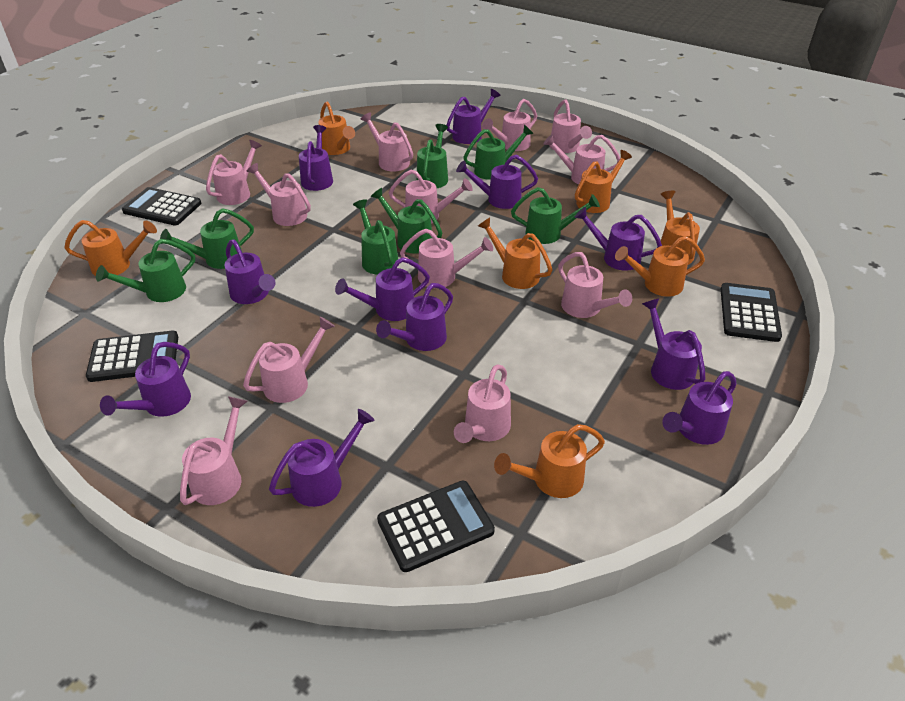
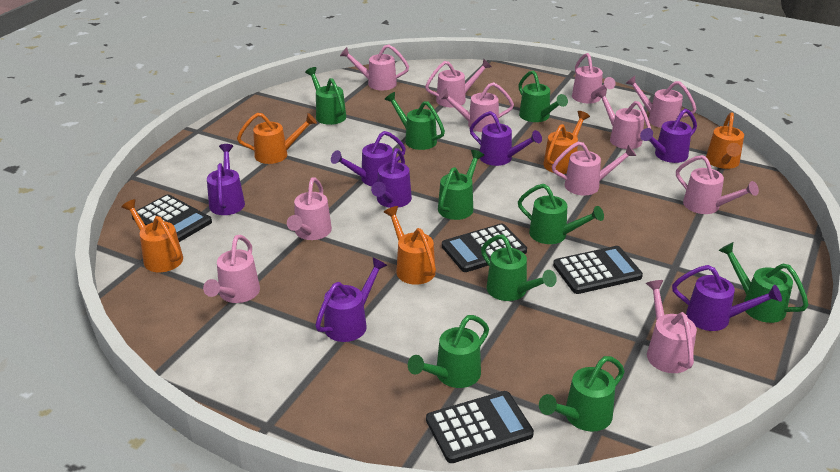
green watering can: 7 -> 9
orange watering can: 7 -> 5
pink watering can: 12 -> 11
purple watering can: 11 -> 7

